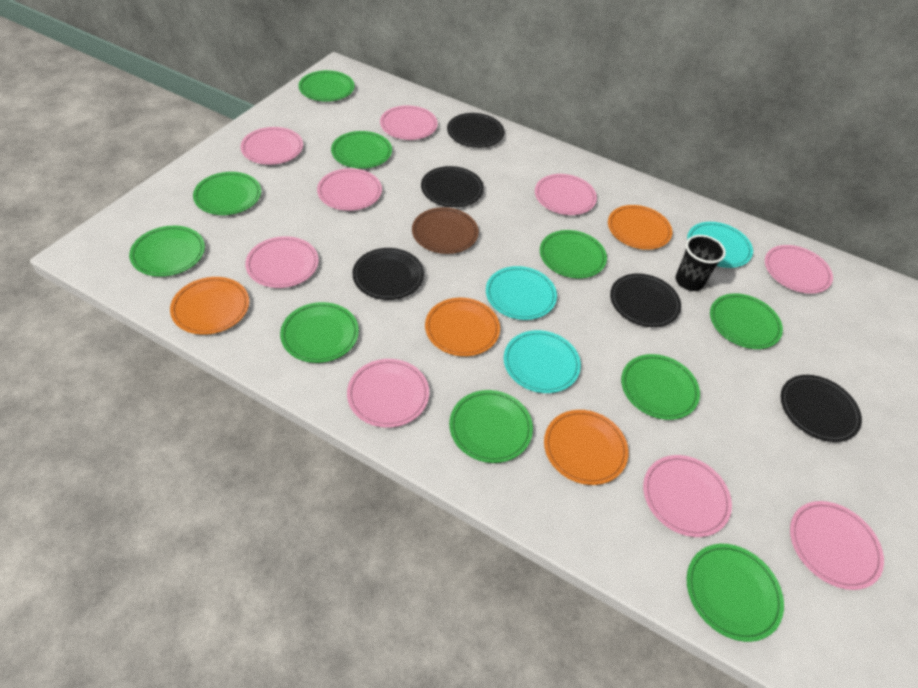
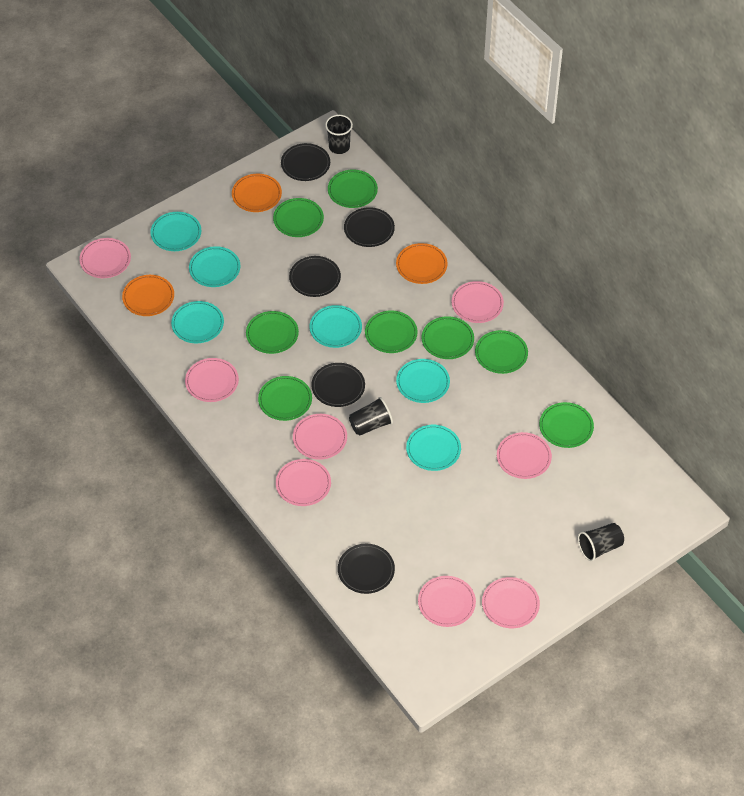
black cup: 1 -> 3
brown plate: 1 -> 0
green plate: 10 -> 8
orange plate: 4 -> 3
pink plate: 9 -> 8
turquoise plate: 3 -> 6

